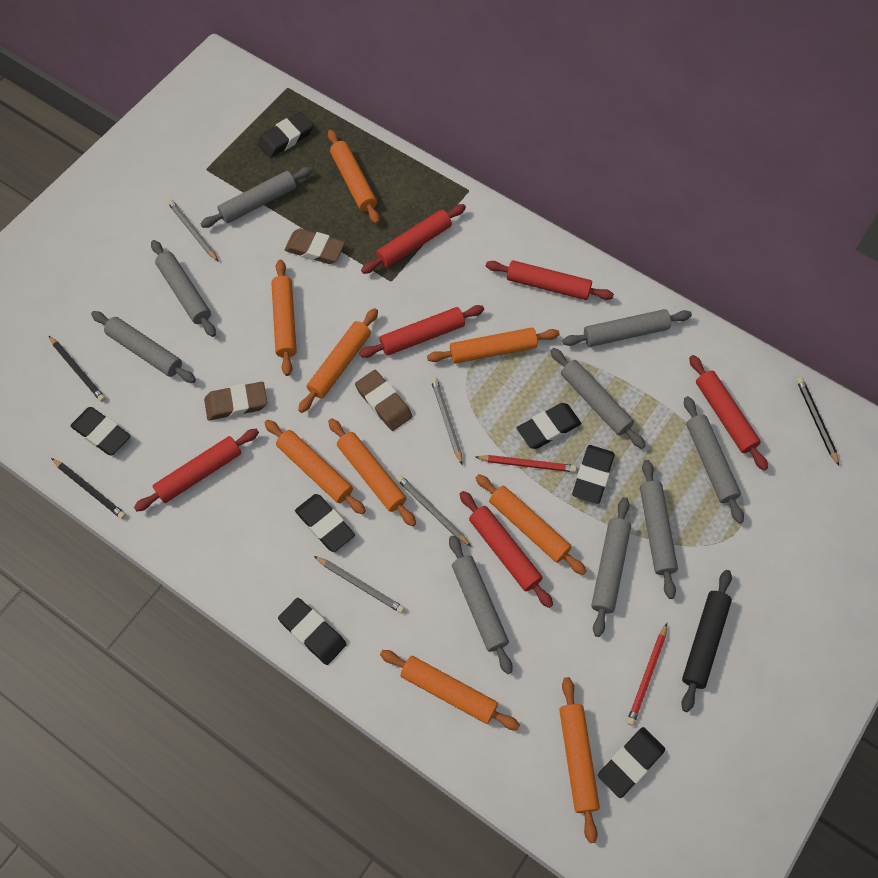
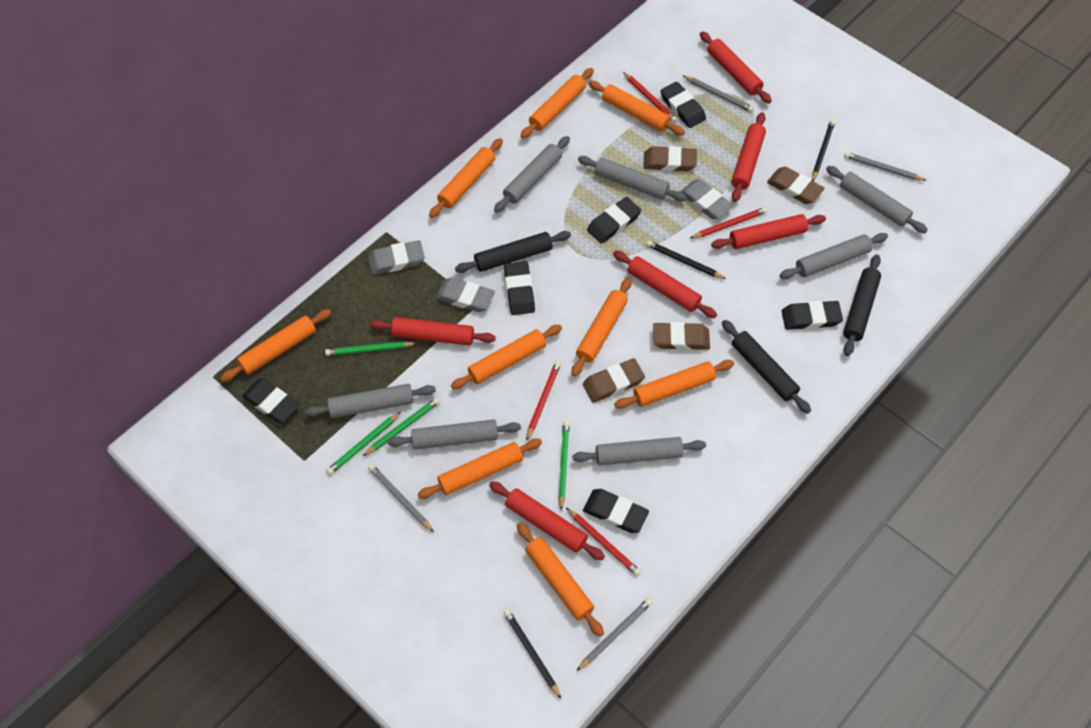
black eraser: 7 -> 6
black rolling pin: 1 -> 3
brown eraser: 3 -> 4
green pencil: 0 -> 4
grey eraser: 0 -> 3
grey rolling pin: 9 -> 7
red pencil: 2 -> 4

